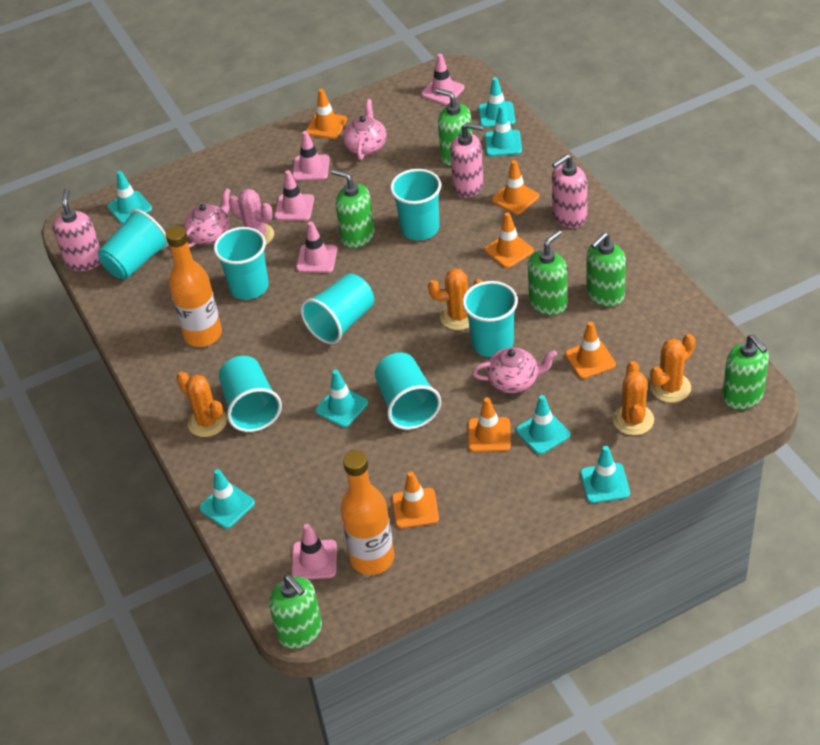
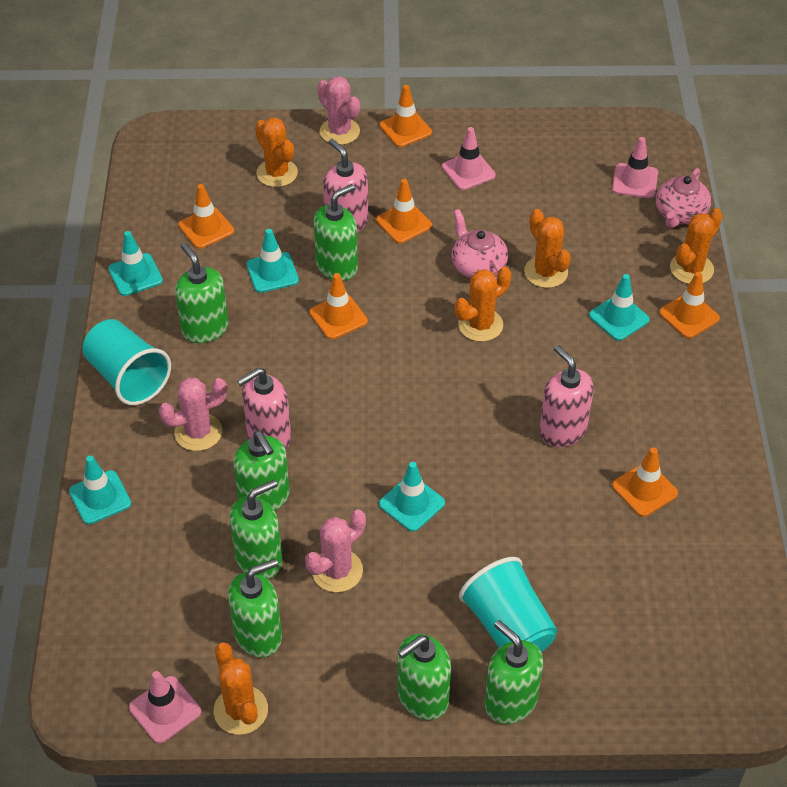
green soap dispenser: 6 -> 7
orange bottle: 2 -> 0
orange cactus: 4 -> 5
pink cactus: 1 -> 3
pink teapot: 3 -> 2
pink traffic cone: 5 -> 3
turquoise cup: 7 -> 2
turquoise traffic cone: 7 -> 5

